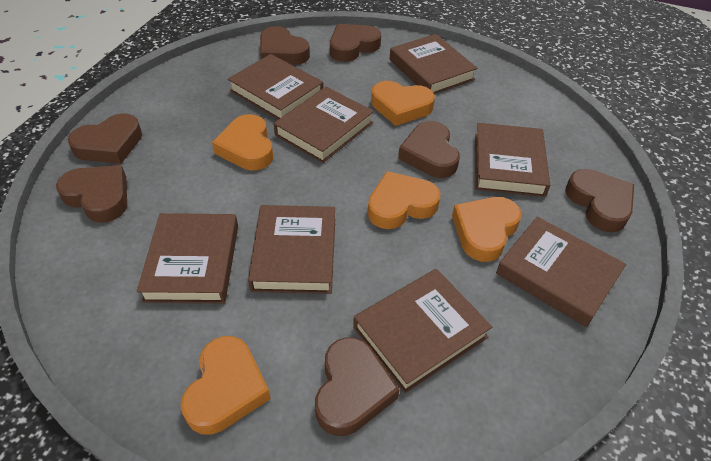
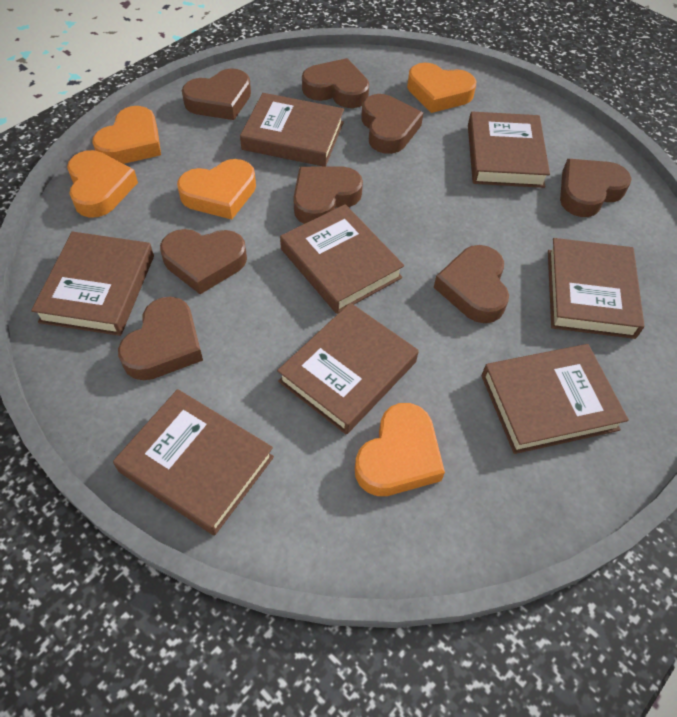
brown heart: 7 -> 8

